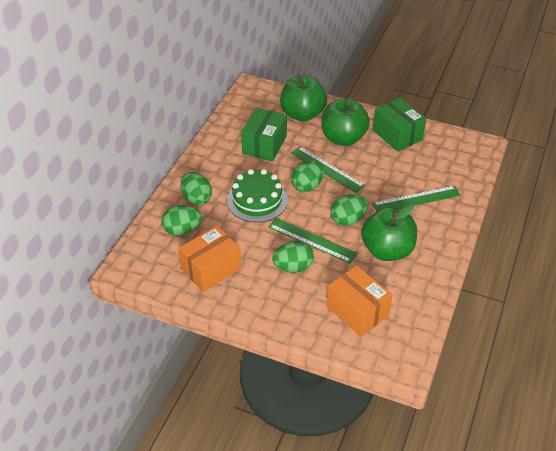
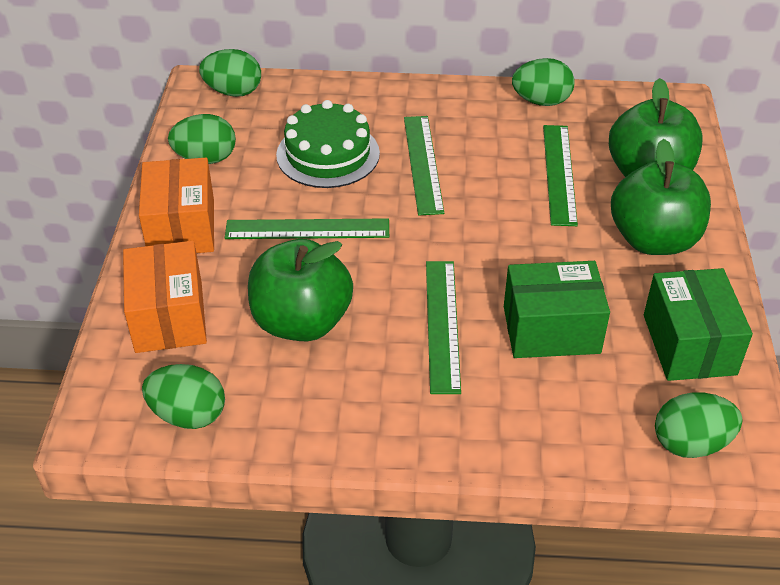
green ruler: 3 -> 4

